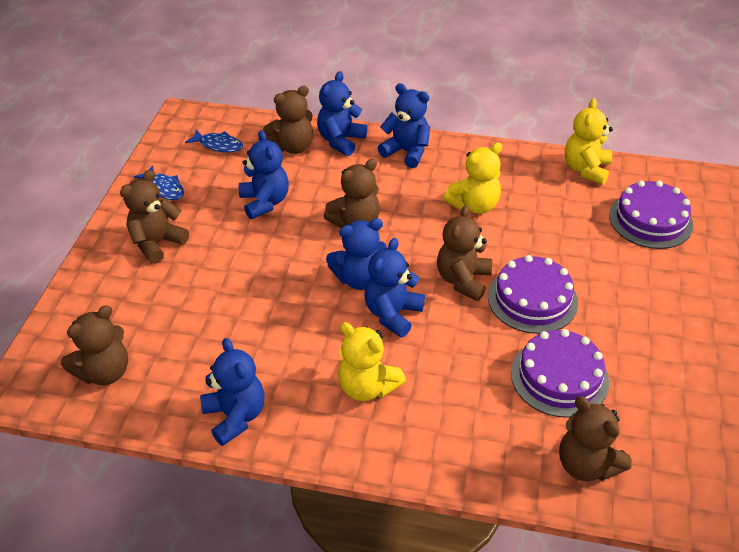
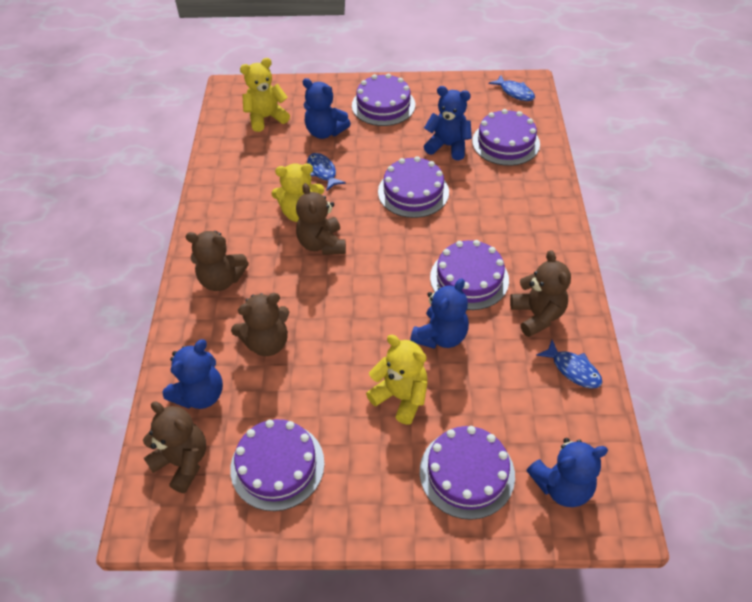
blue fish: 2 -> 3
blue teddy bear: 6 -> 5
brown teddy bear: 6 -> 5
purple cake: 3 -> 6

